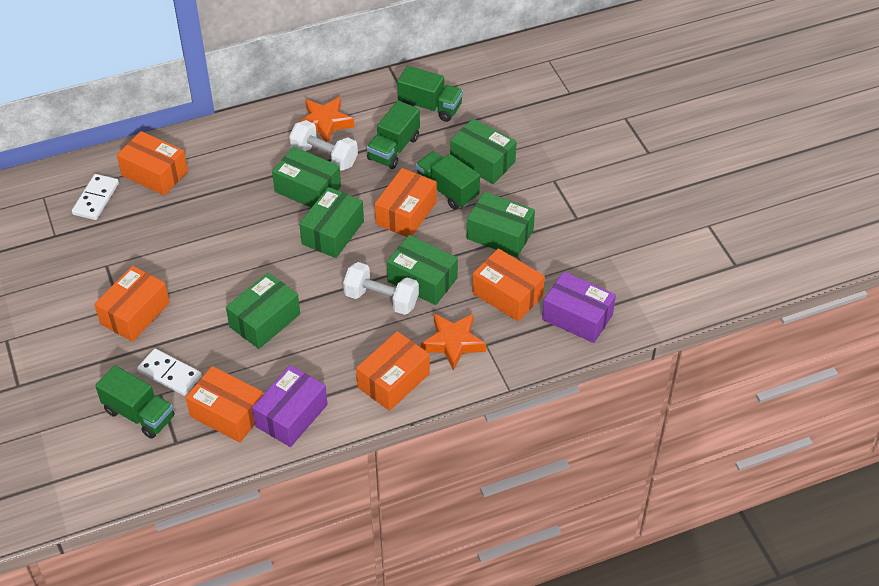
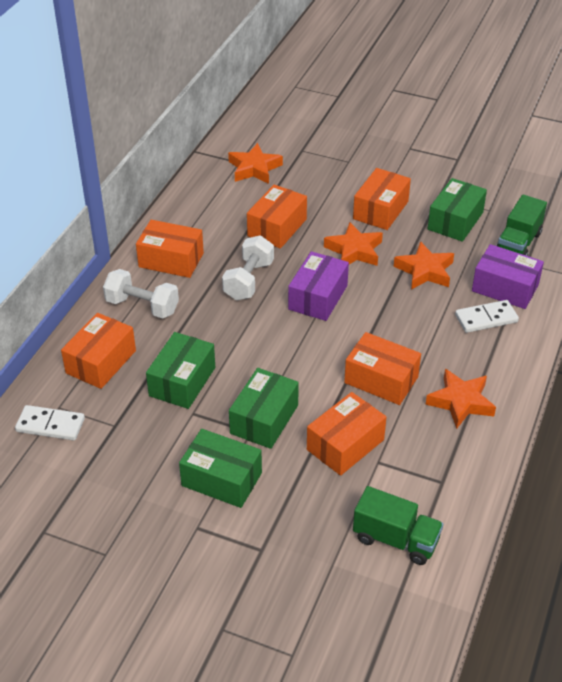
green box: 6 -> 4
green truck: 4 -> 2
orange star: 2 -> 4

